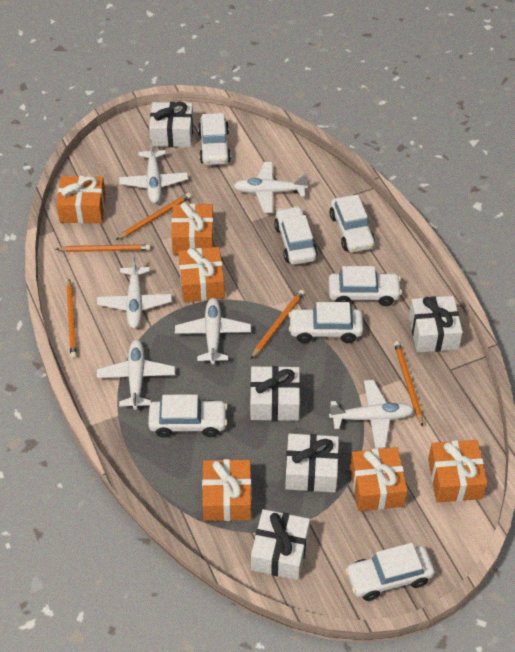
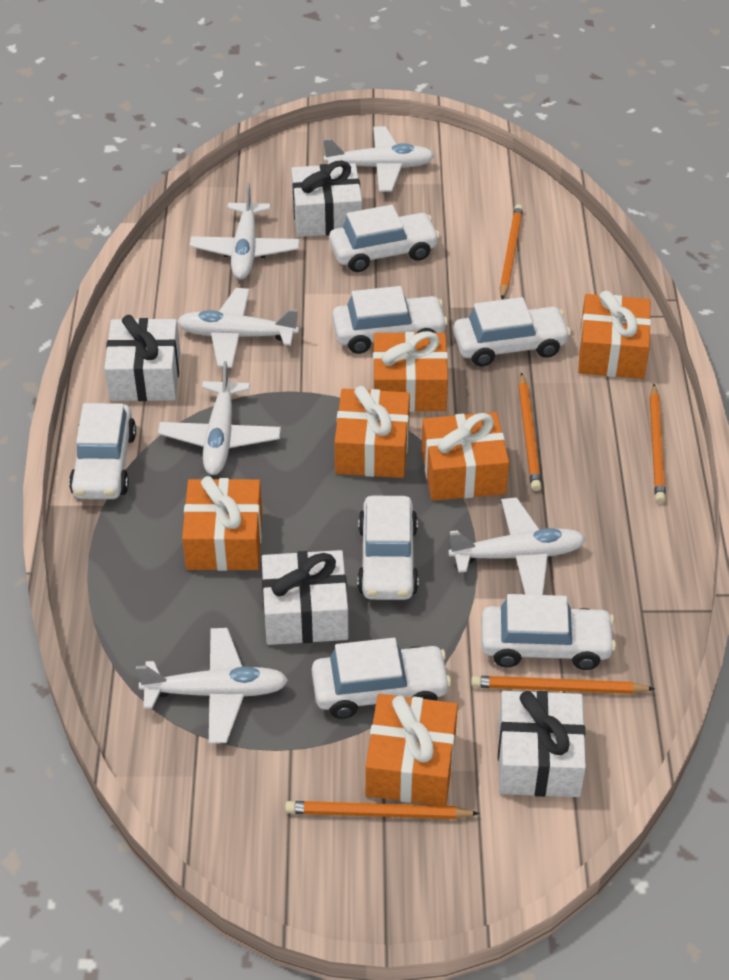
white gift: 5 -> 4

